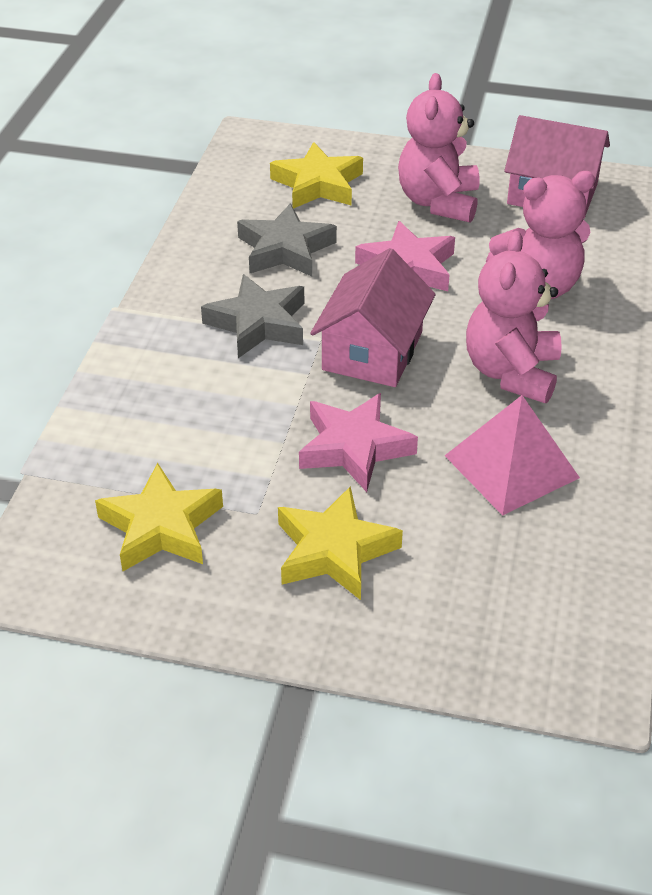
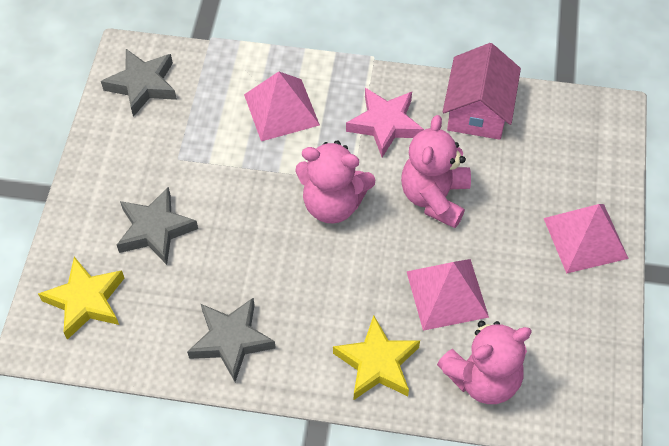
grey star: 2 -> 3
pink house: 2 -> 1
pink pyramid: 1 -> 3
pink star: 2 -> 1
yellow star: 3 -> 2

